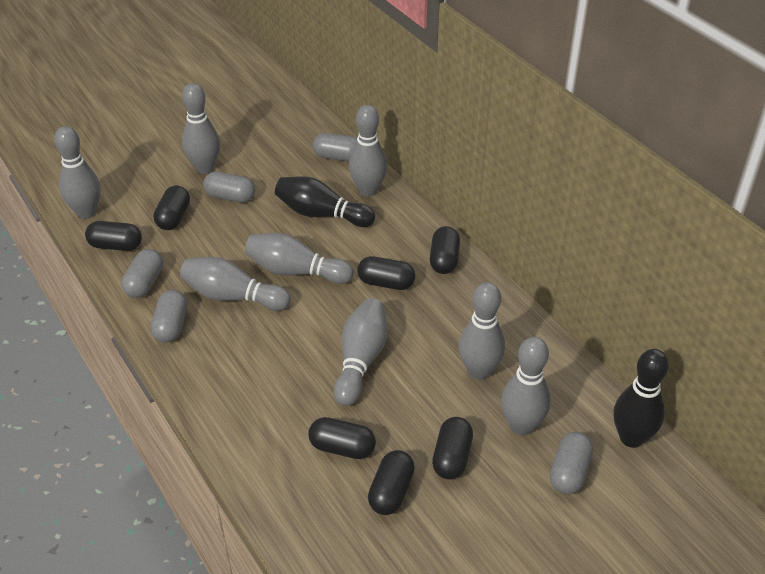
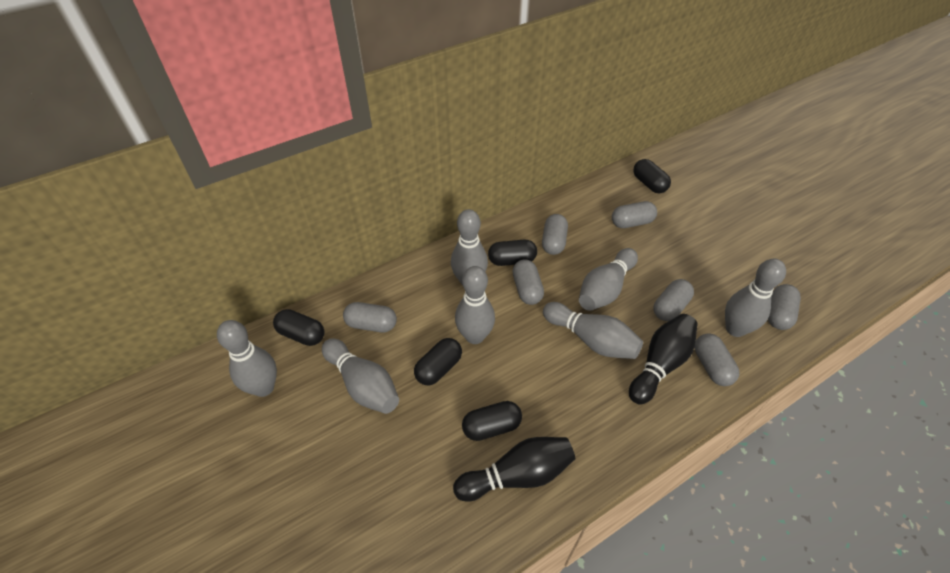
black capsule: 7 -> 5
grey bowling pin: 8 -> 7
grey capsule: 5 -> 7

